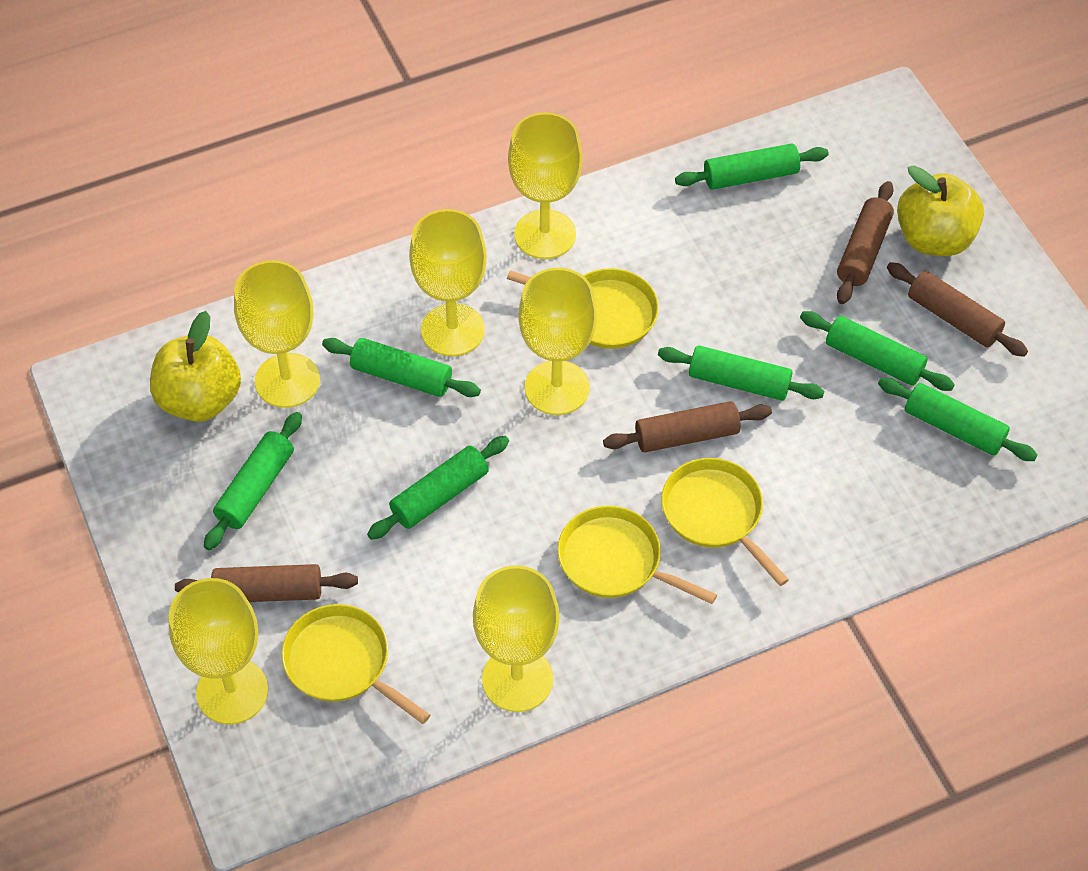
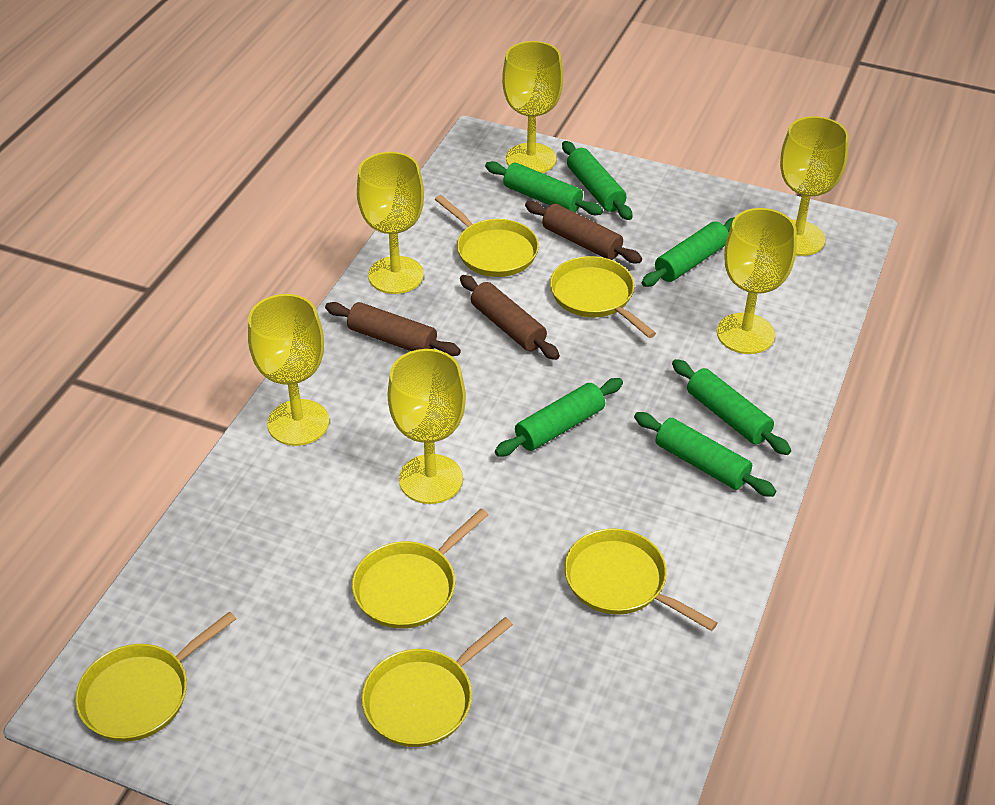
brown rolling pin: 4 -> 3
green rolling pin: 7 -> 6
yellow apple: 2 -> 0
yellow pan: 4 -> 6

